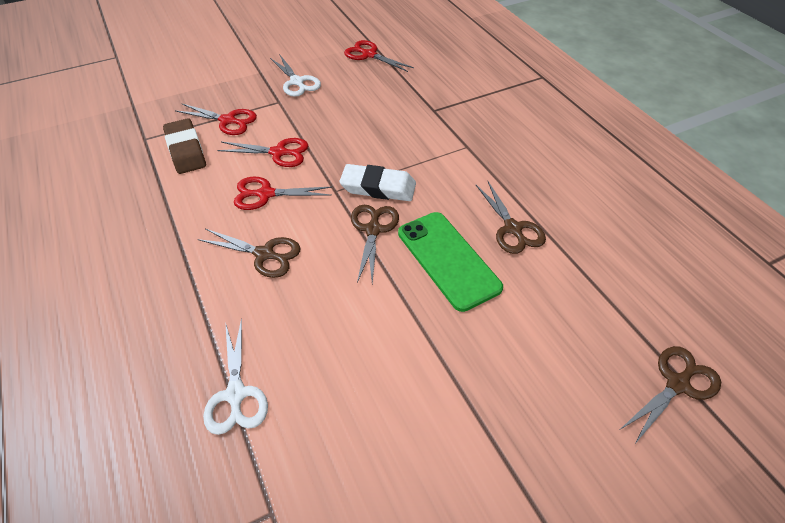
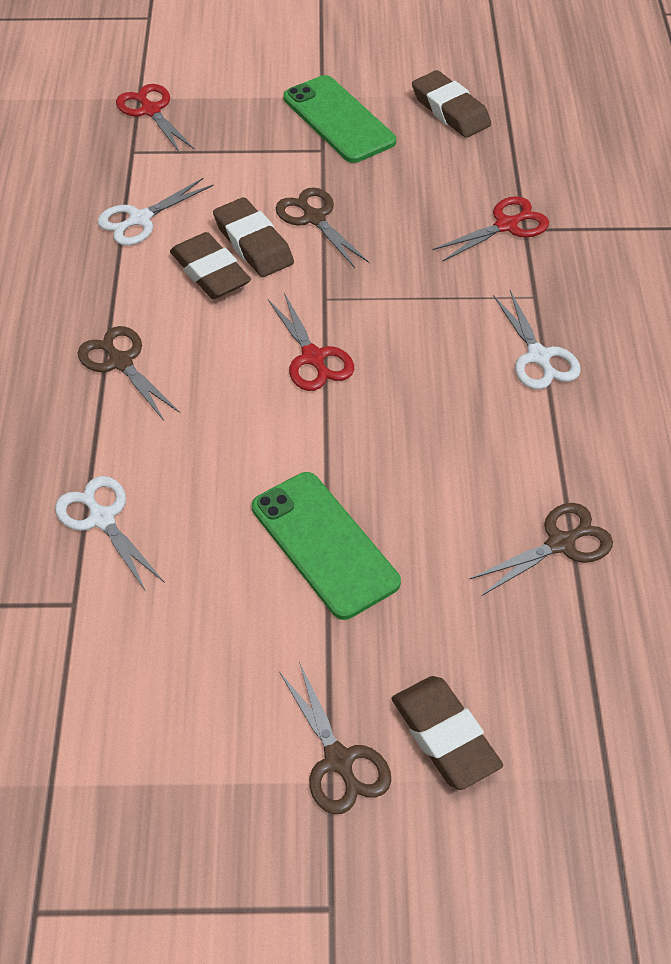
brown eraser: 1 -> 4
green phone: 1 -> 2
red scissors: 4 -> 3
white eraser: 1 -> 0
white scissors: 2 -> 3

